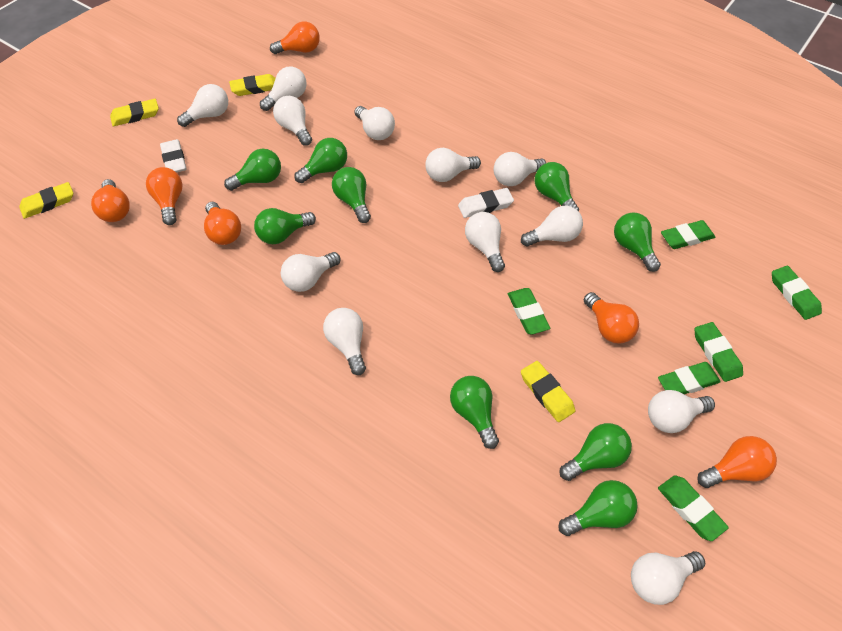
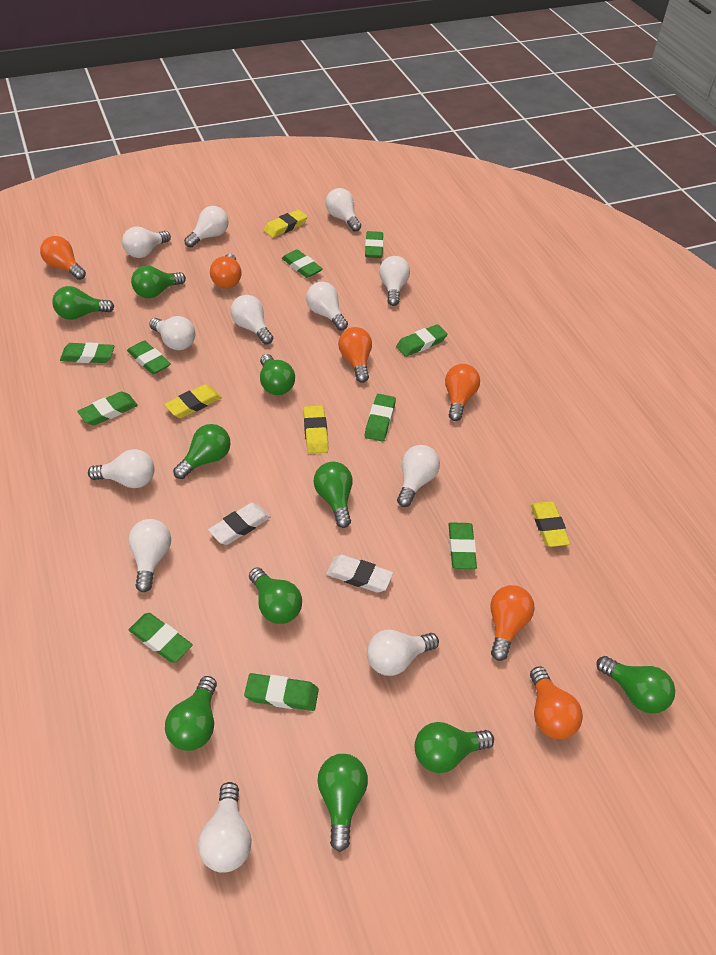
green eraser: 6 -> 10
green light bulb: 9 -> 10

